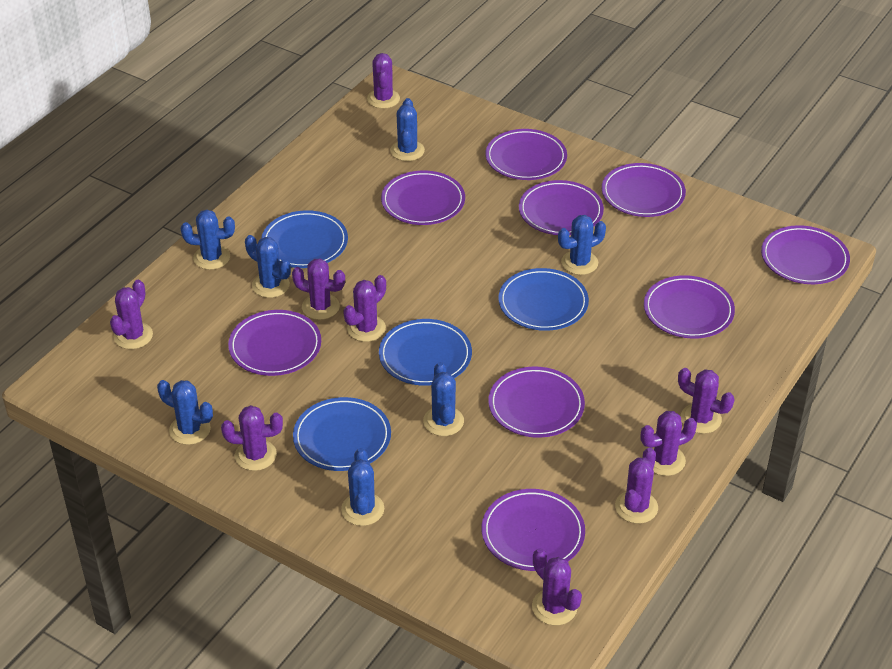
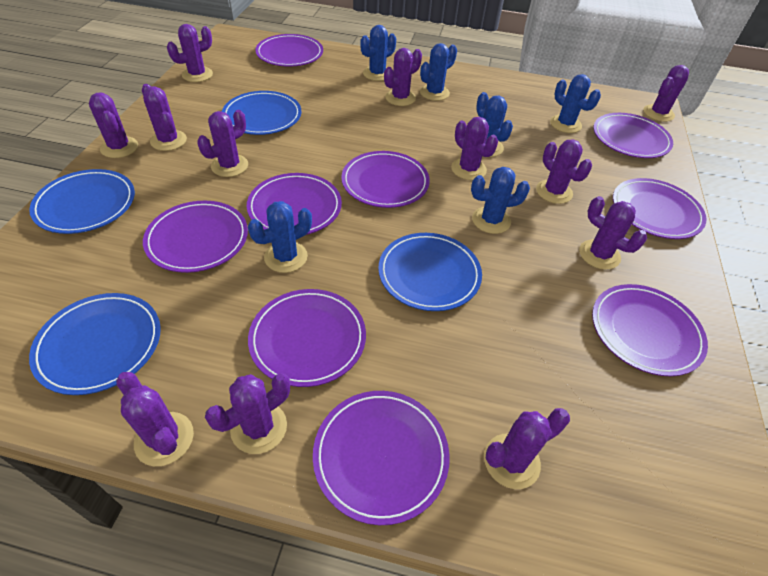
blue cactus: 7 -> 6
purple cactus: 9 -> 12

